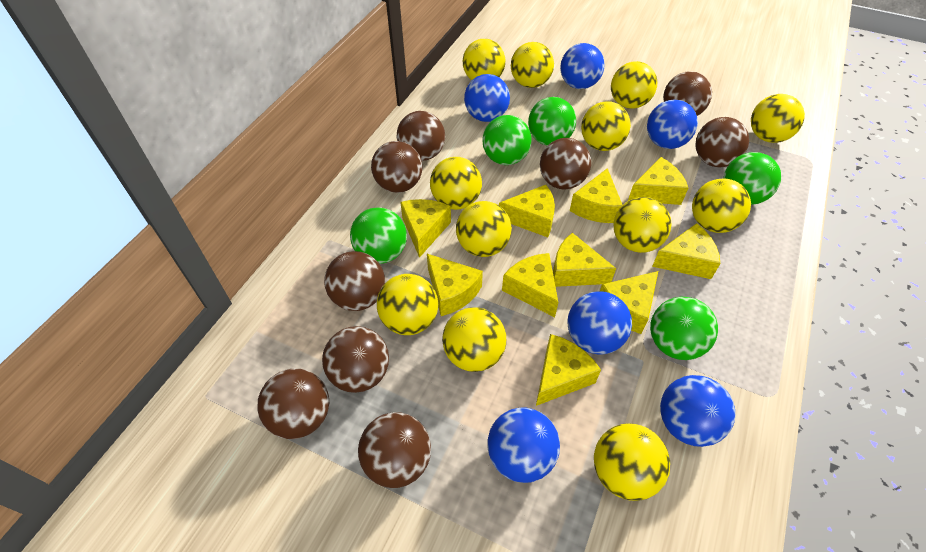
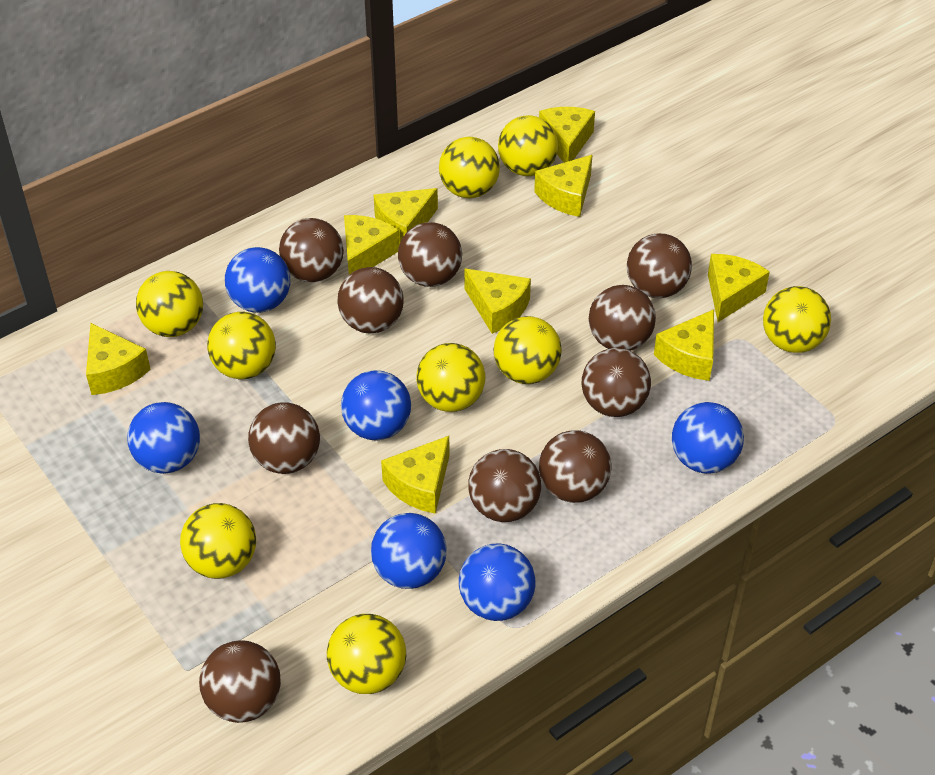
brown ball: 9 -> 10
green ball: 5 -> 0
yellow ball: 12 -> 9
yellow cheese: 10 -> 9

